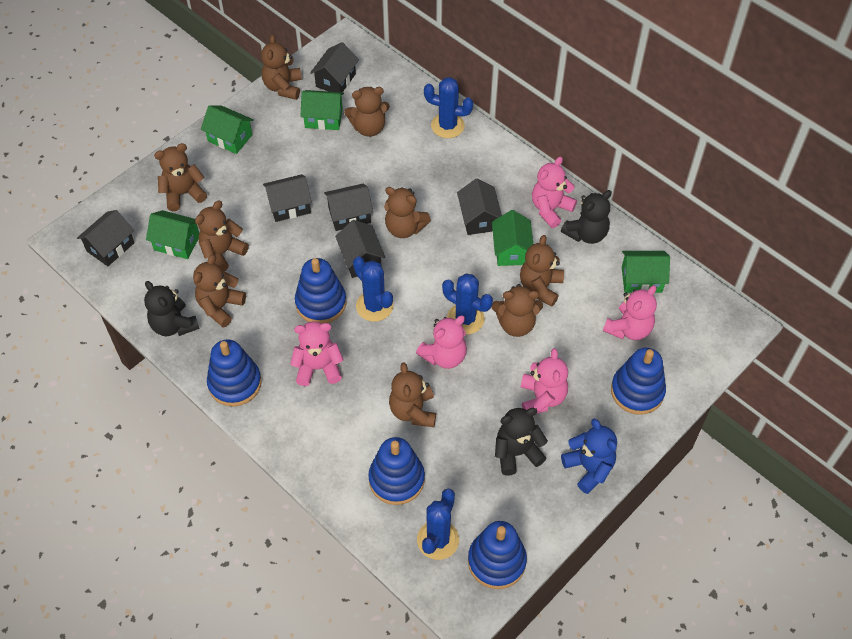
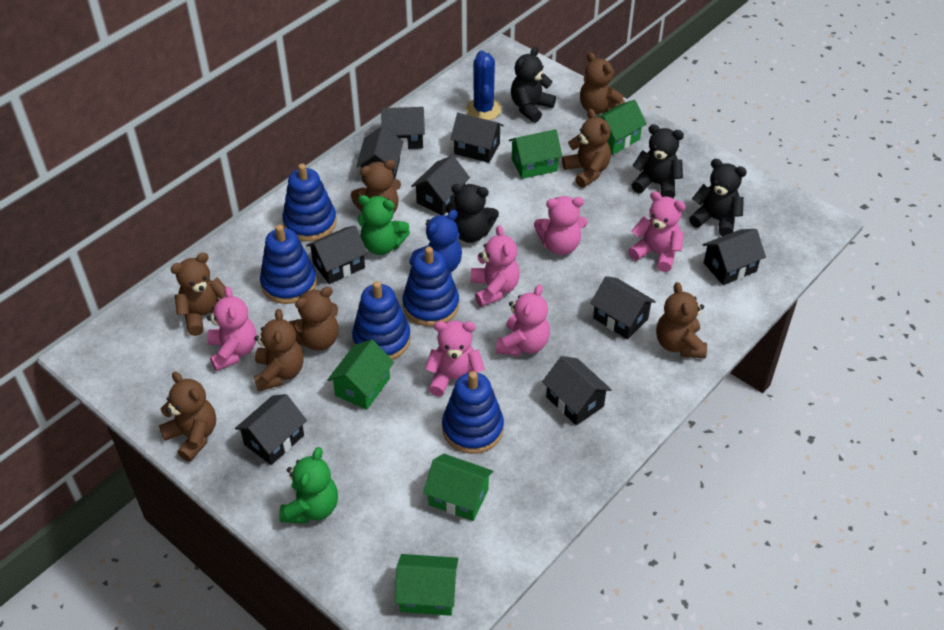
black house: 6 -> 9
black teddy bear: 3 -> 4
blue cactus: 4 -> 1
brown teddy bear: 9 -> 8
green teddy bear: 0 -> 2
pink teddy bear: 5 -> 6

